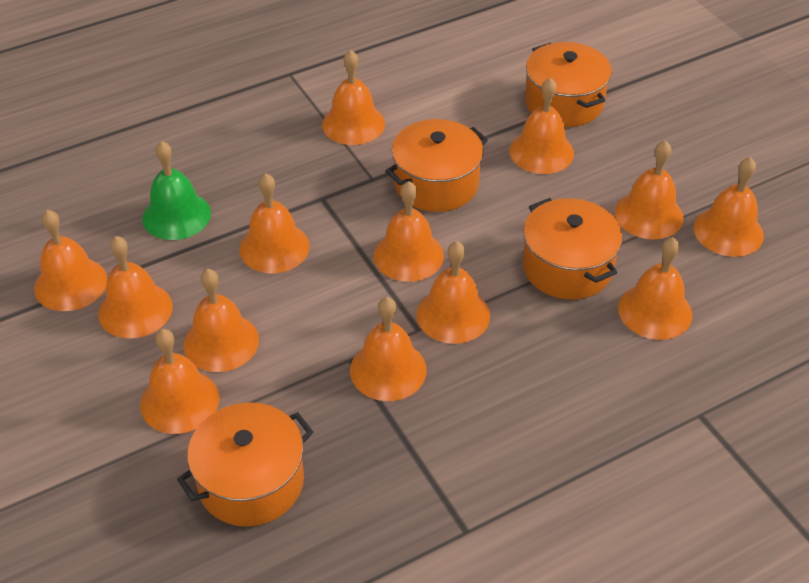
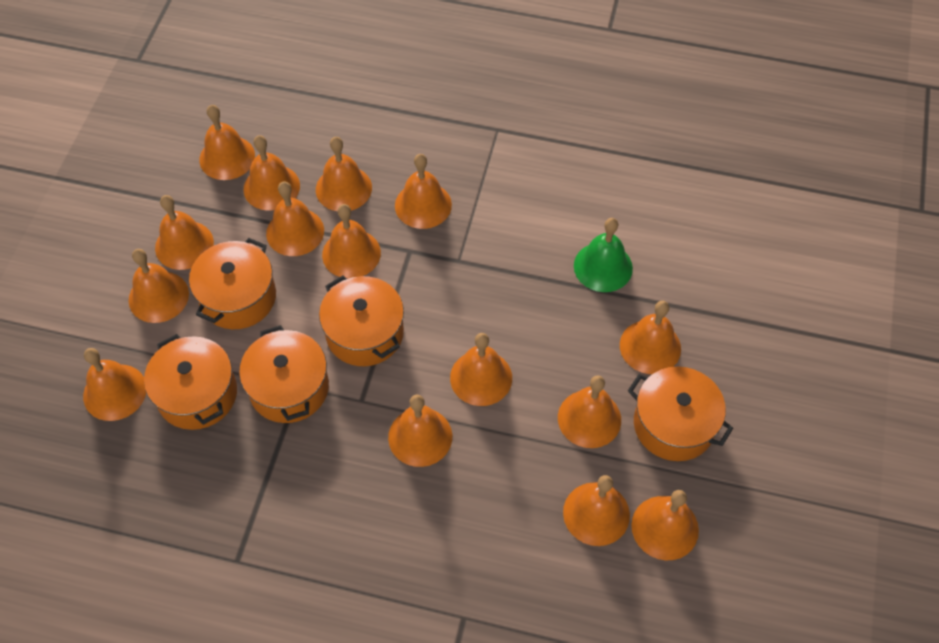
orange bell: 13 -> 15
orange pot: 4 -> 5

